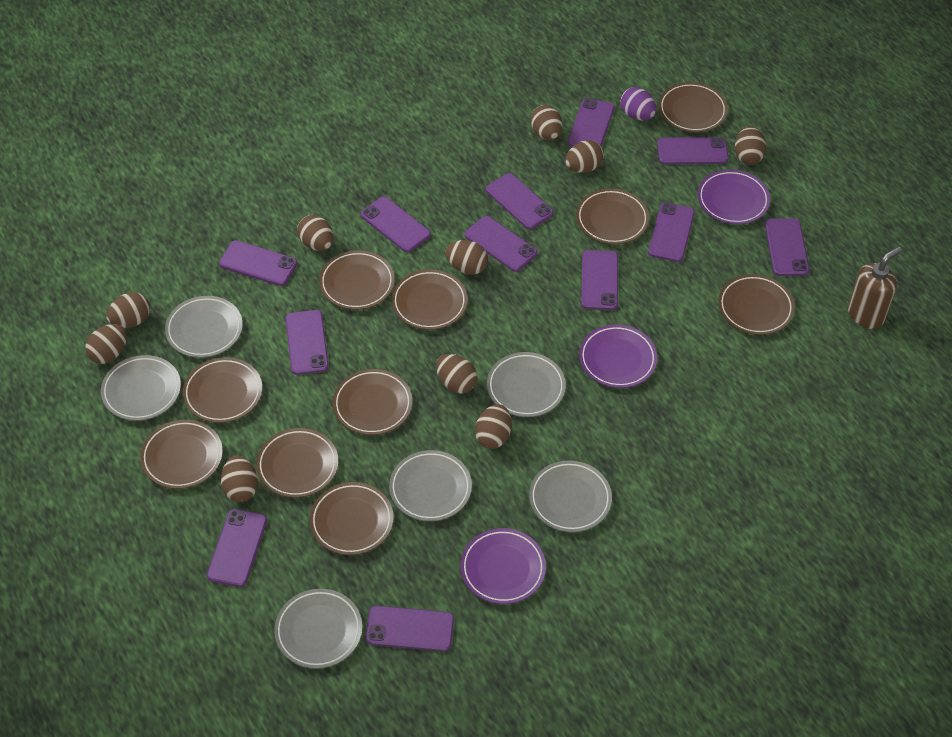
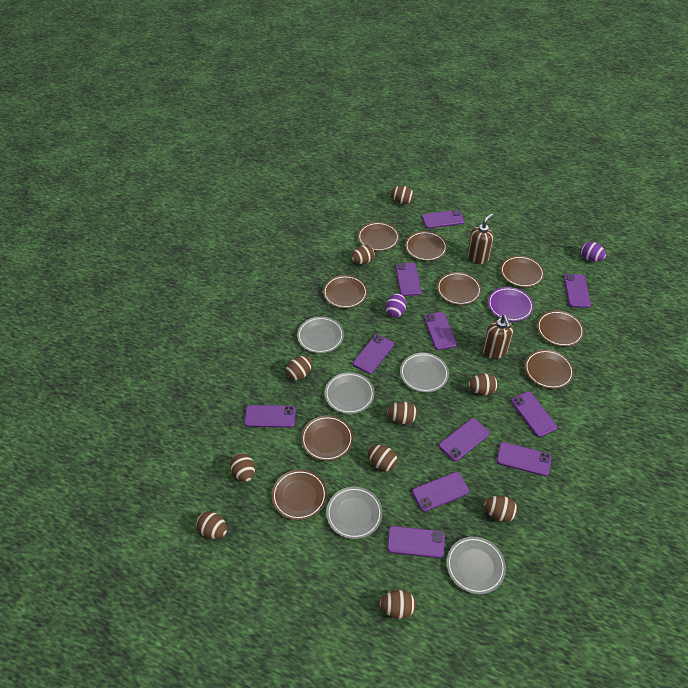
brown plate: 10 -> 9
brown soap dispenser: 1 -> 2
grey plate: 6 -> 5
purple egg: 1 -> 2
purple phone: 12 -> 11
purple plate: 3 -> 1

